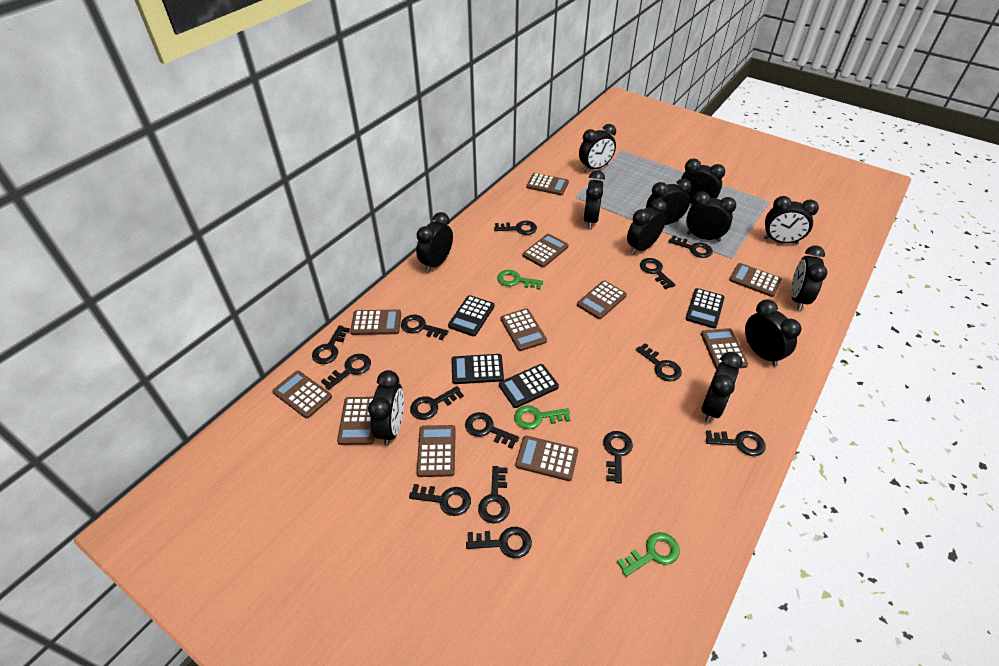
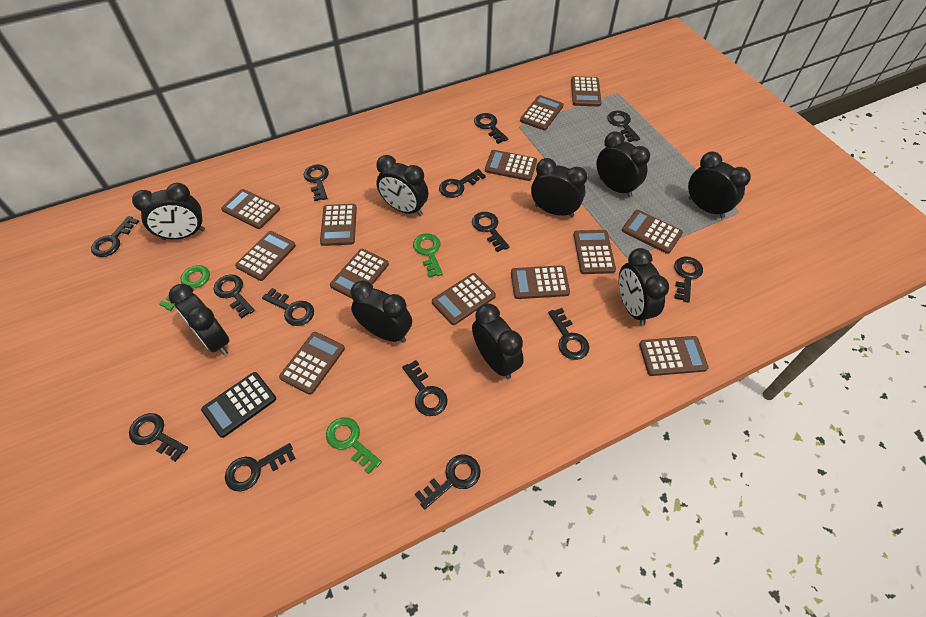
black calculator: 4 -> 1
black clock: 12 -> 9
brown calculator: 11 -> 13

